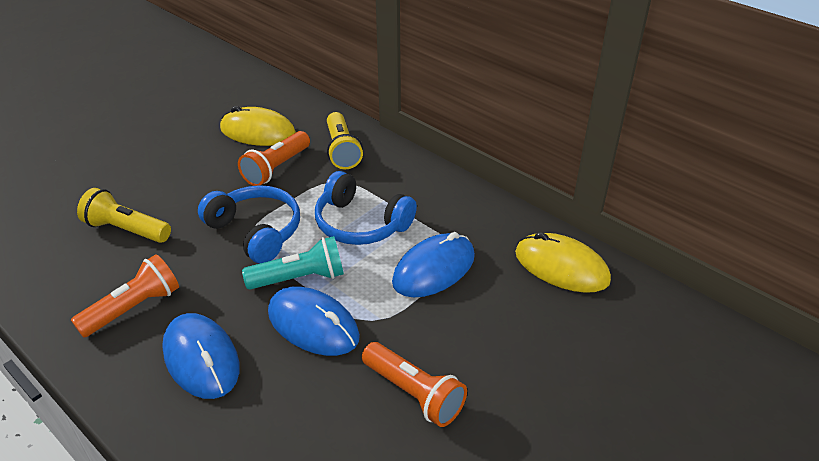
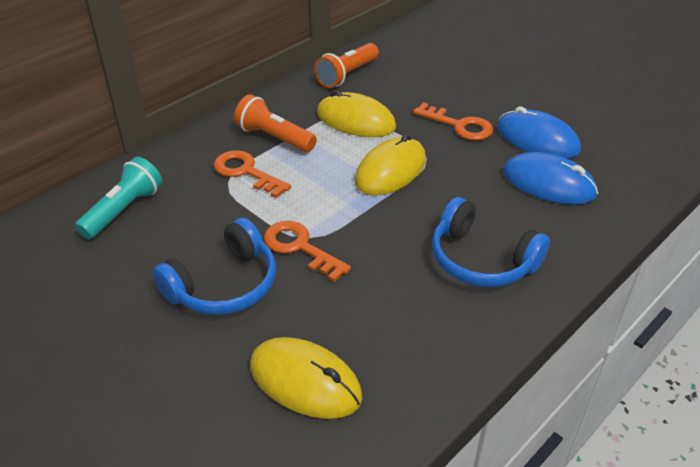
blue mouse: 3 -> 2
orange flashlight: 3 -> 2
orange key: 0 -> 3
yellow flashlight: 2 -> 0
yellow mouse: 2 -> 3

